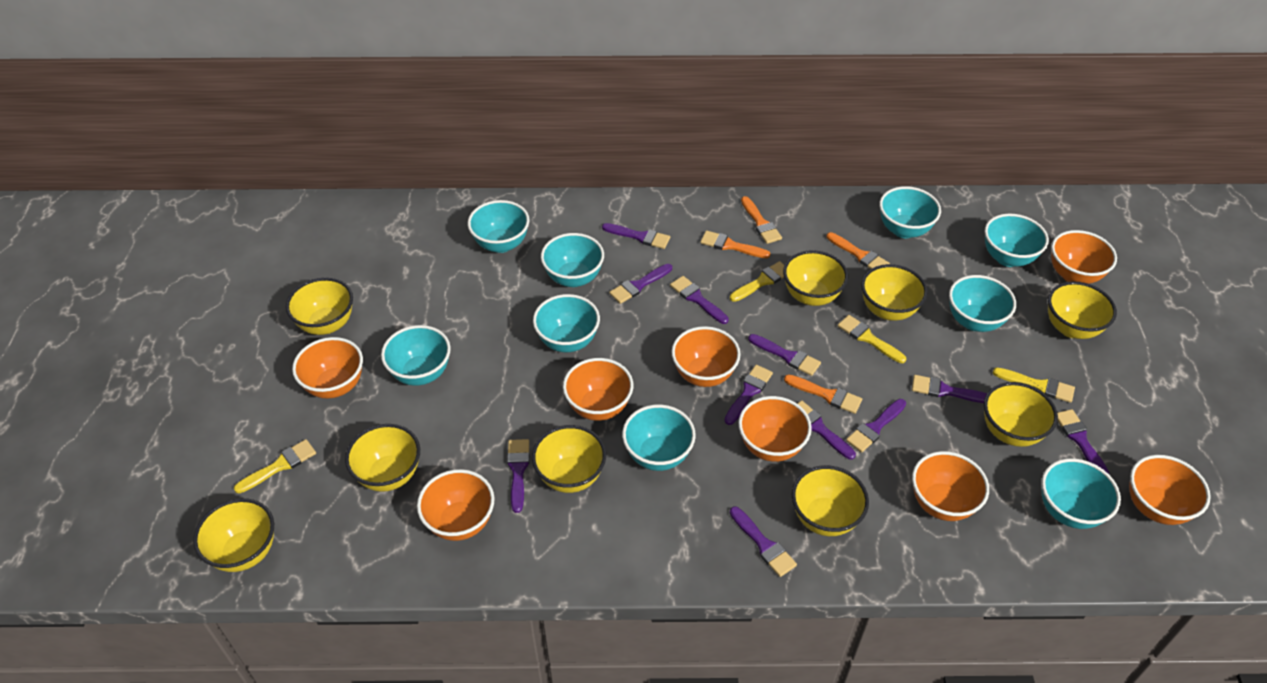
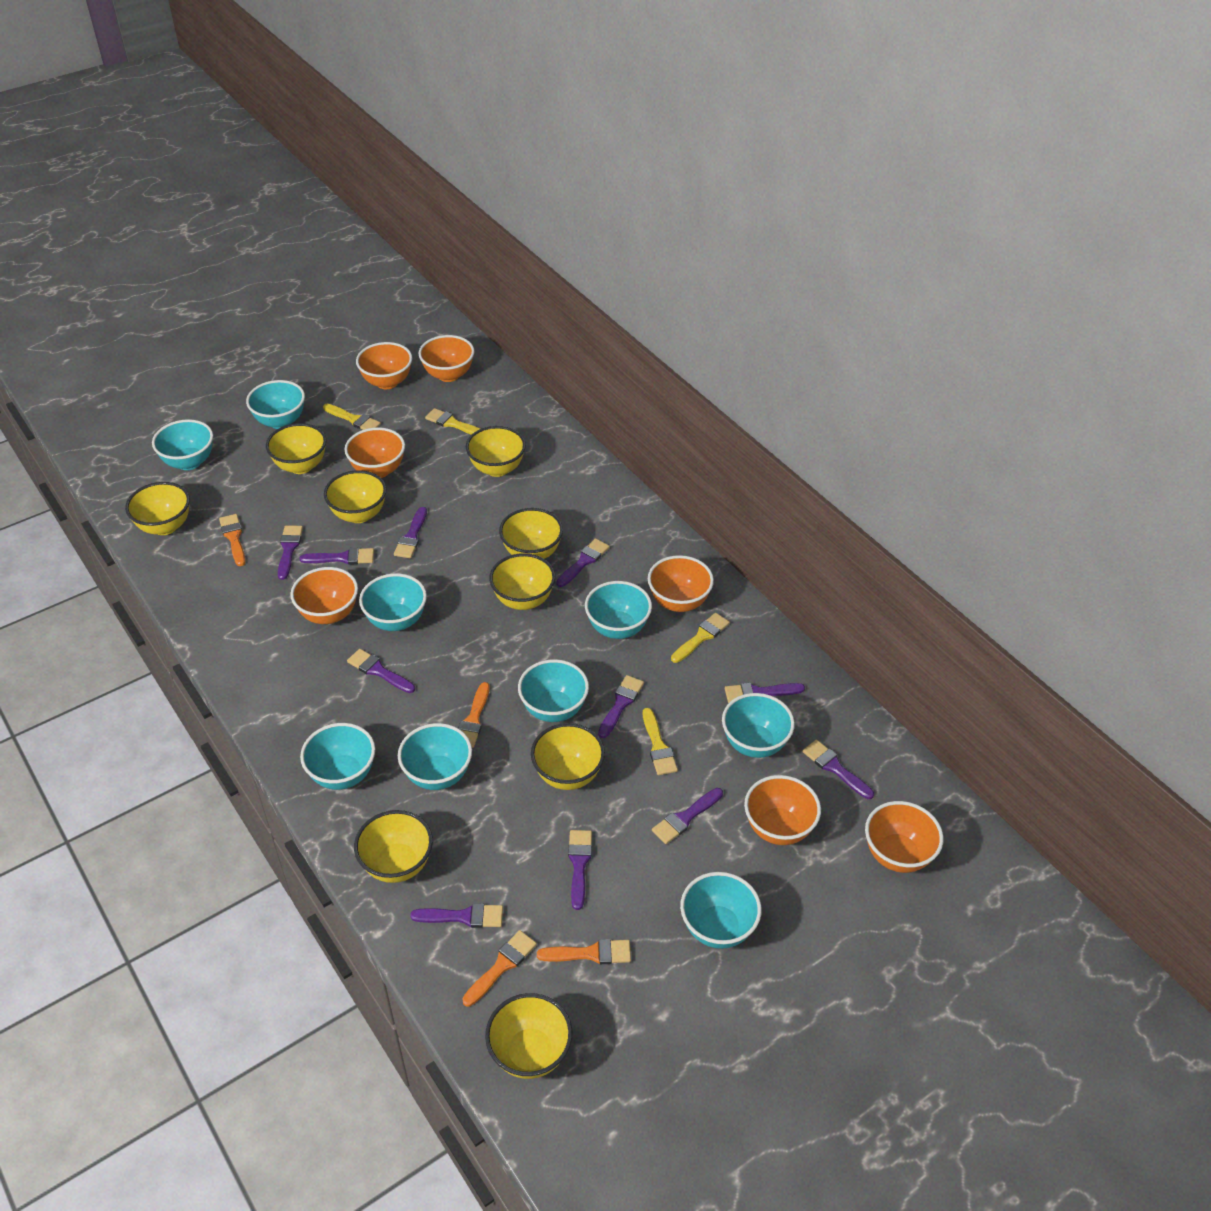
orange bowl: 8 -> 7

